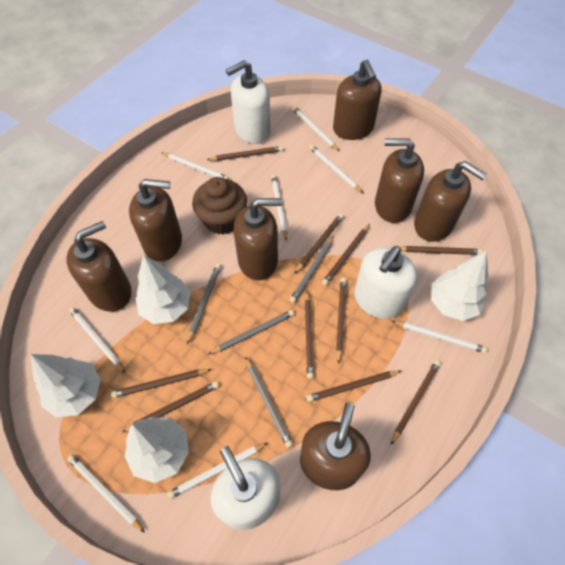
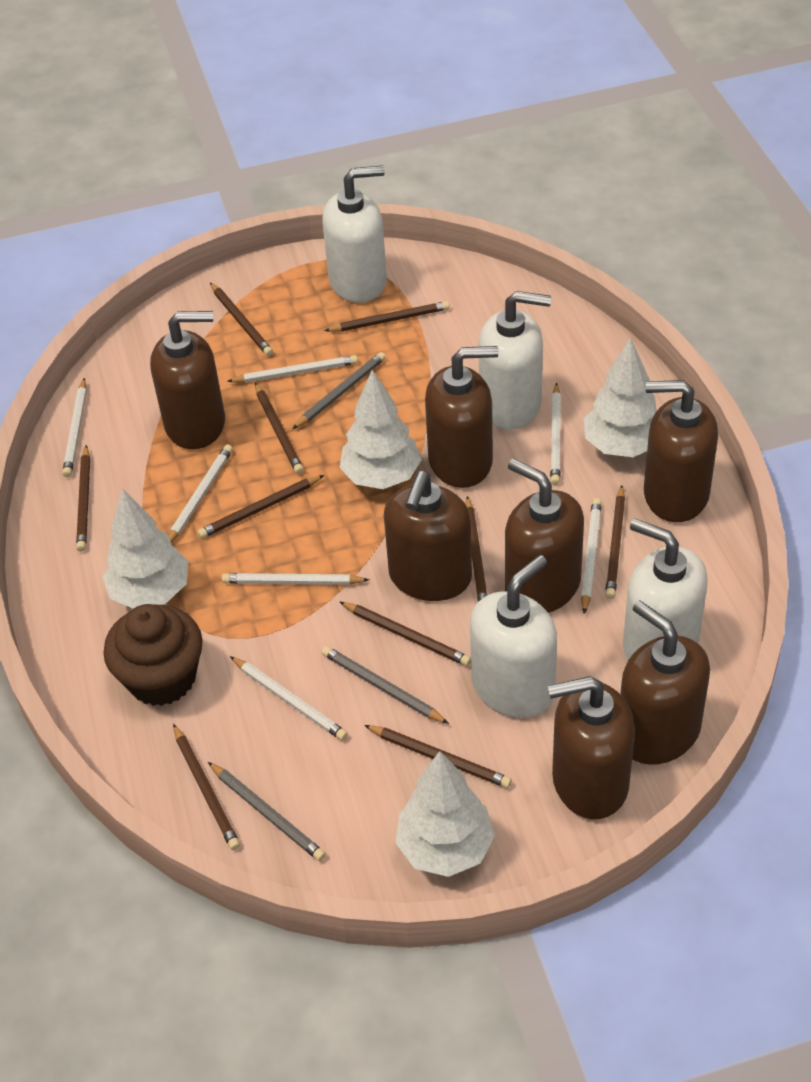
grey pencil: 4 -> 3
white pencil: 8 -> 7
white soap dispenser: 3 -> 4

